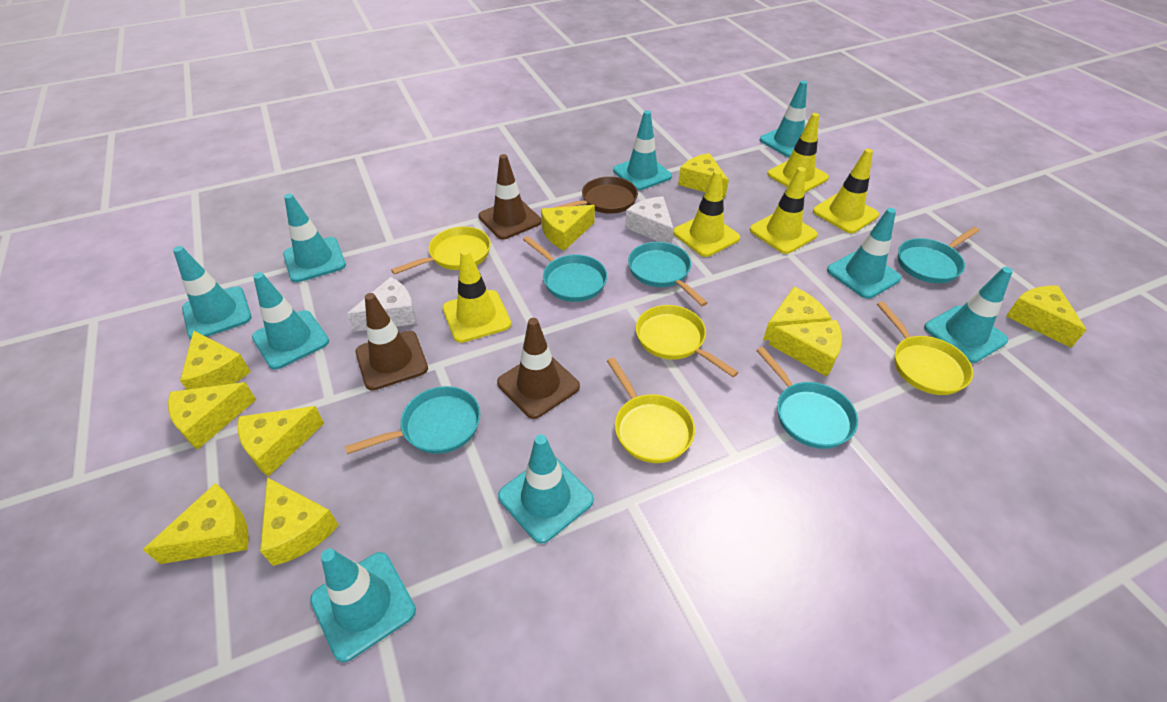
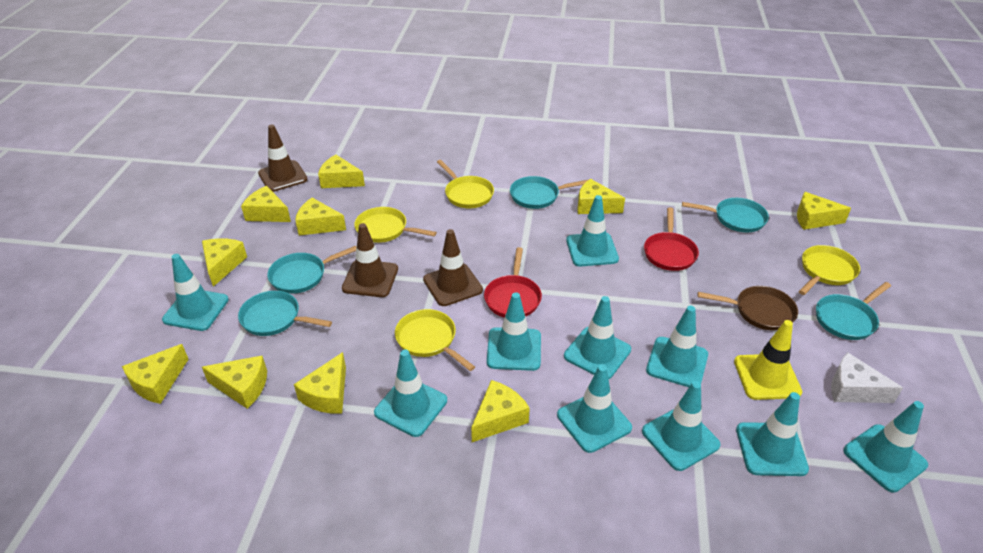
red pan: 0 -> 2
turquoise traffic cone: 9 -> 10
white cheese: 2 -> 1
yellow traffic cone: 5 -> 1

